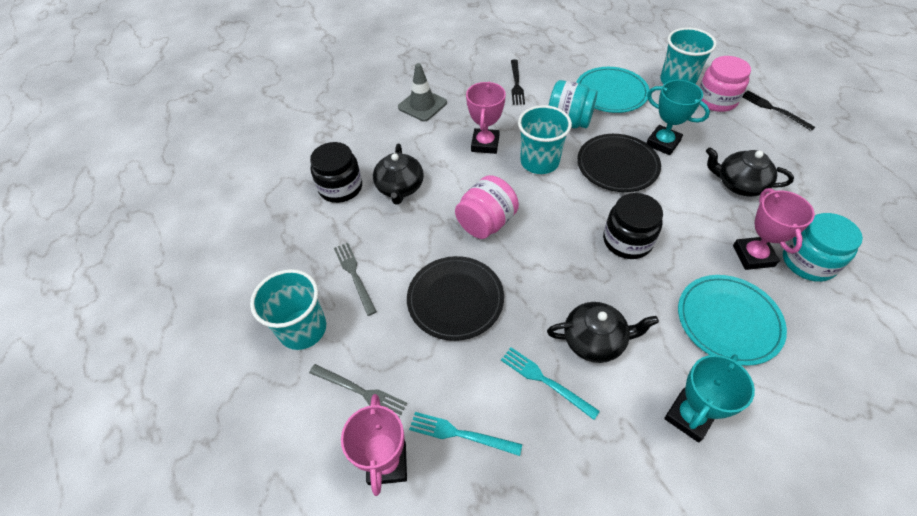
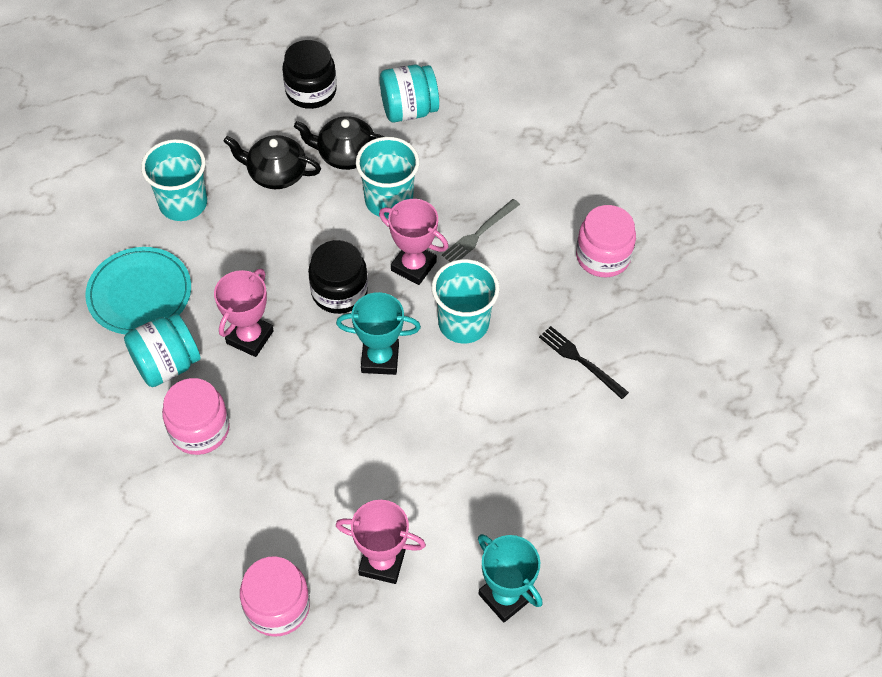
black fork: 2 -> 1
black plate: 2 -> 0
black teapot: 3 -> 2
grey fork: 2 -> 1
grey traffic cone: 1 -> 0
pink jar: 2 -> 3
turquoise fork: 2 -> 0
turquoise plate: 2 -> 1

